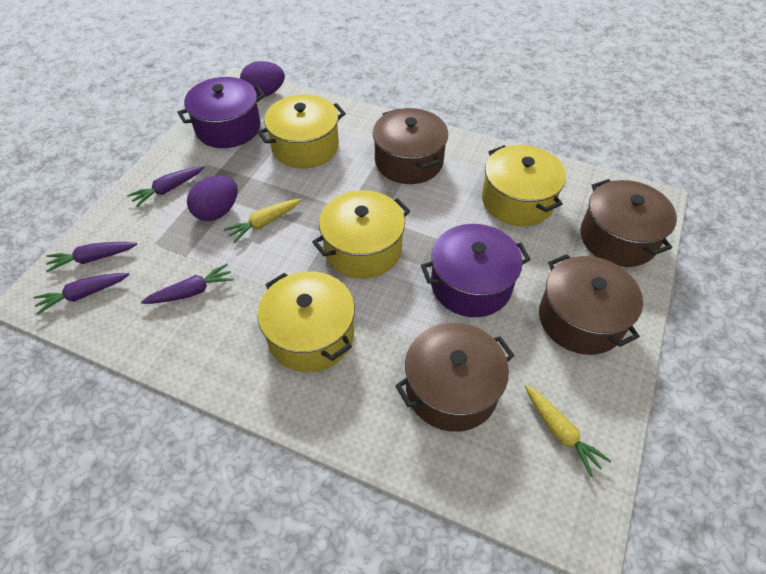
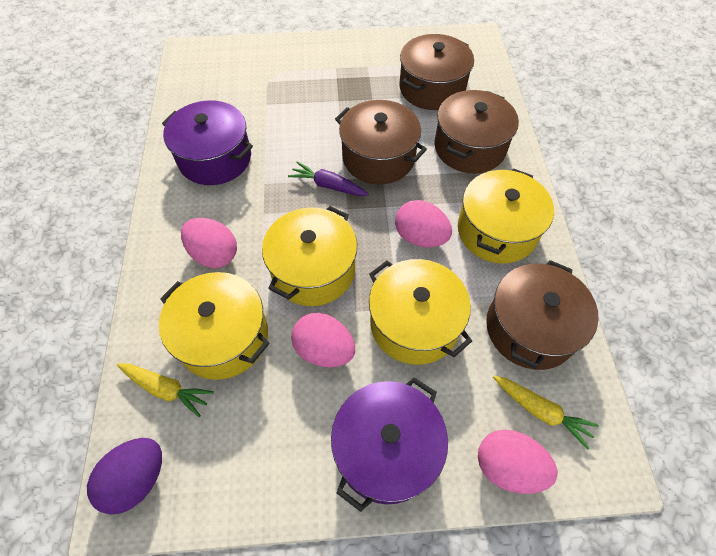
pink egg: 0 -> 4
purple carrot: 4 -> 1
purple egg: 2 -> 1

